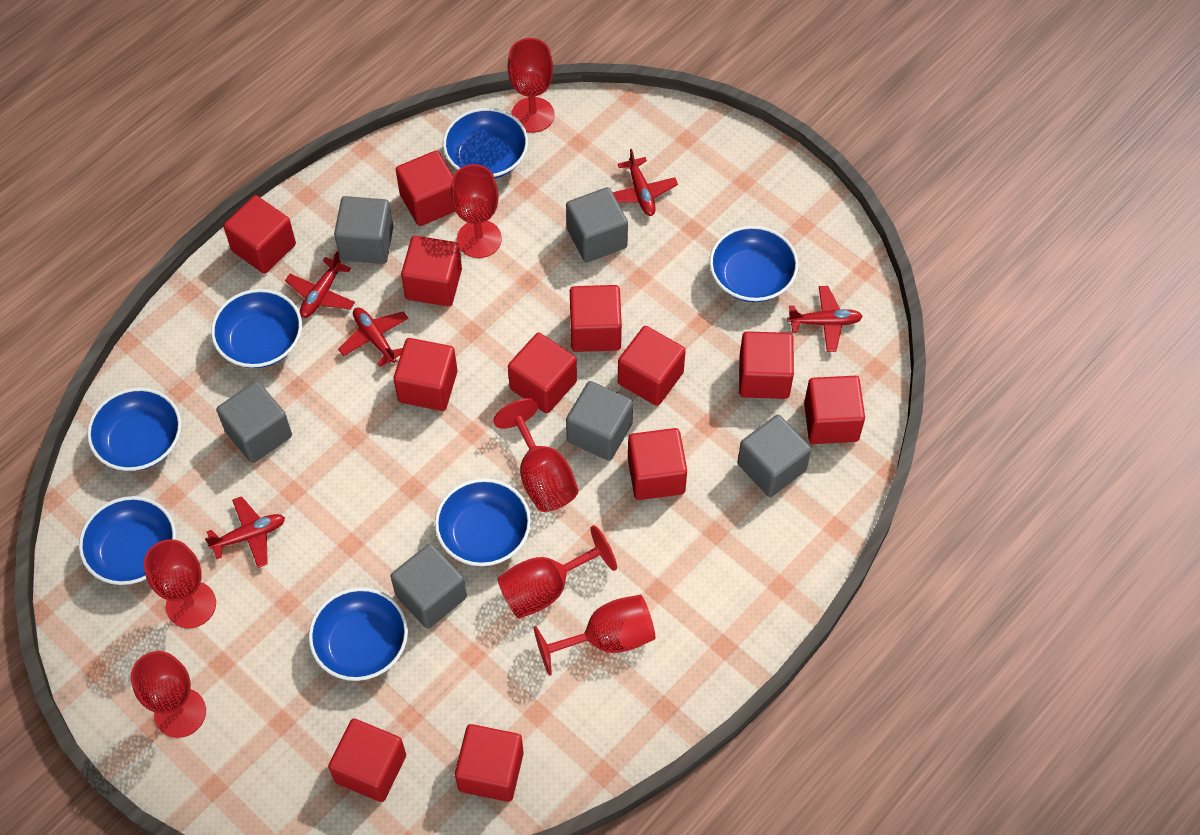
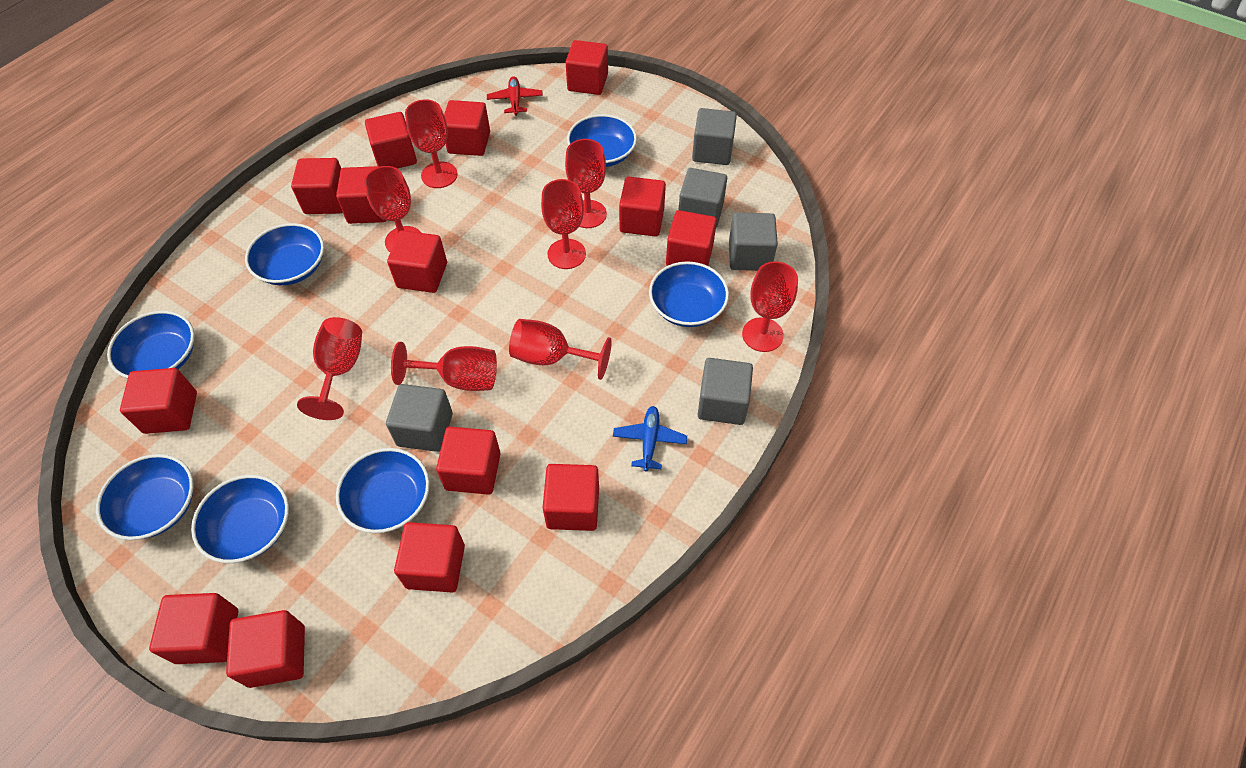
blue plane: 0 -> 1
grey cube: 6 -> 5
red cube: 12 -> 14
red goblet: 7 -> 8
red plane: 5 -> 1

